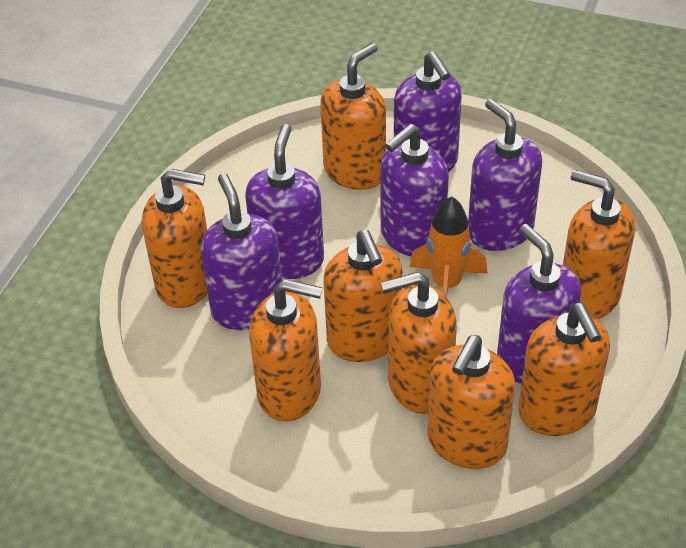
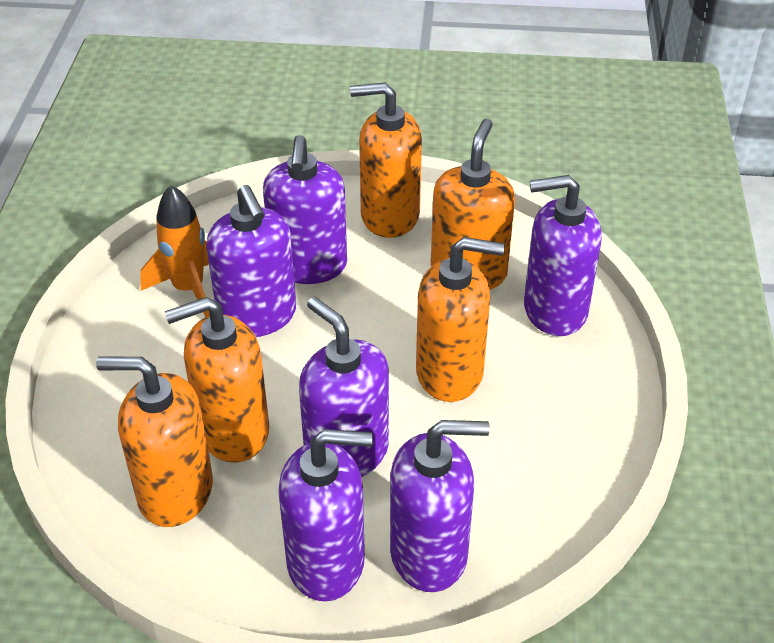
orange soap dispenser: 8 -> 5

